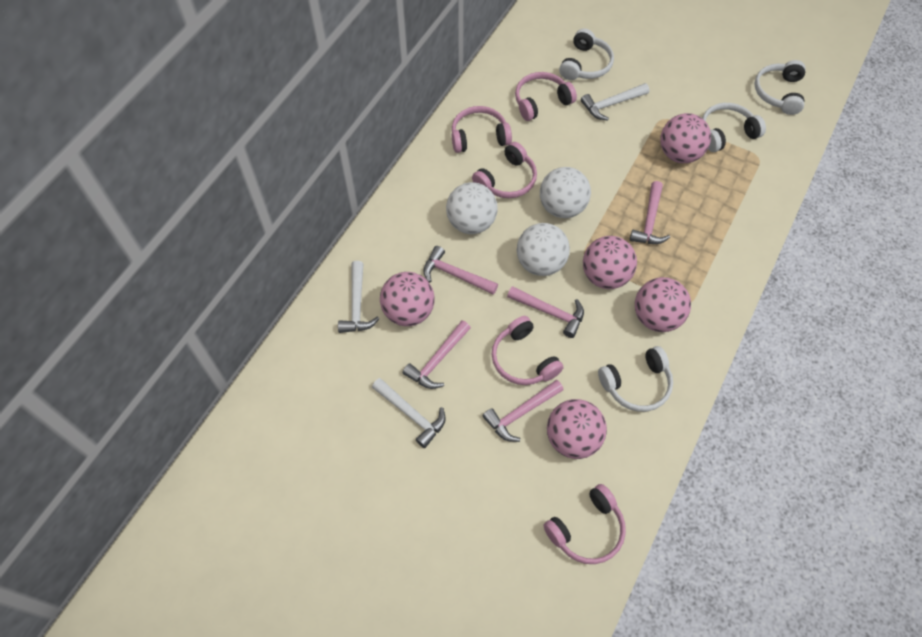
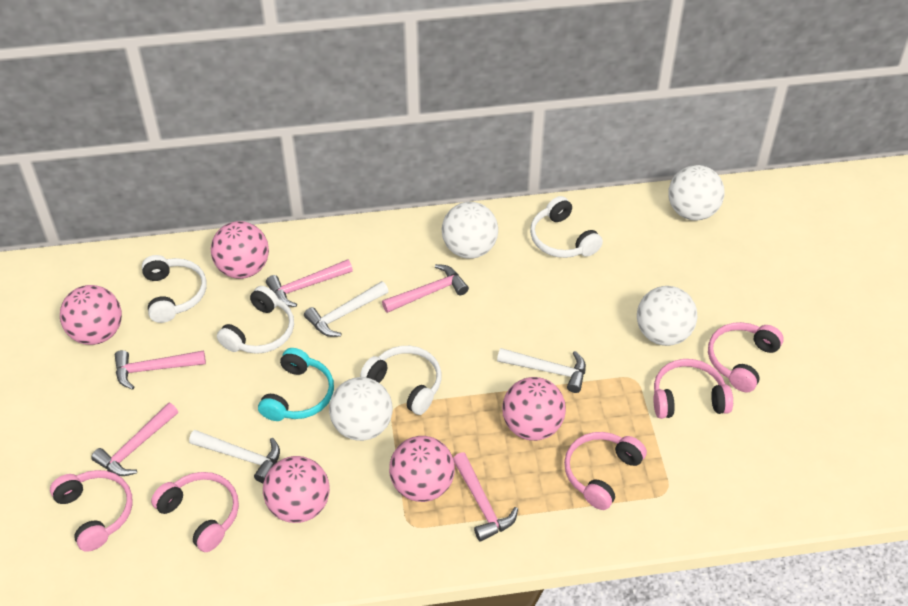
turquoise headphones: 0 -> 1
white ball: 3 -> 4

